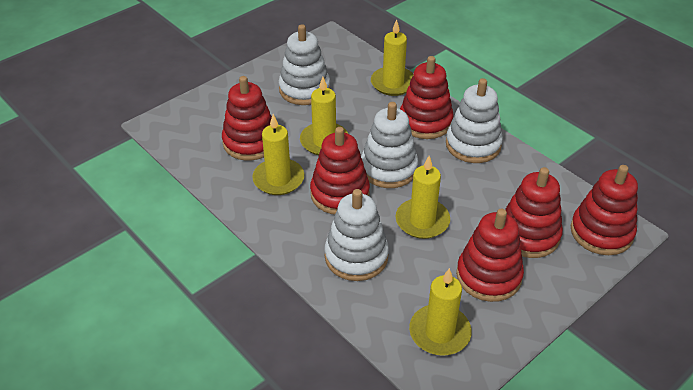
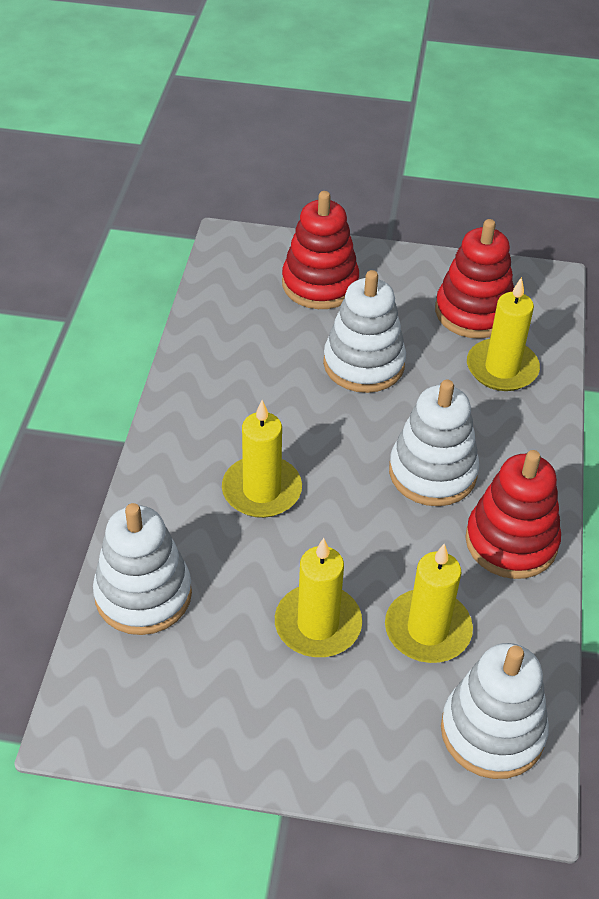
red stacking toy: 6 -> 3
yellow candle: 5 -> 4

